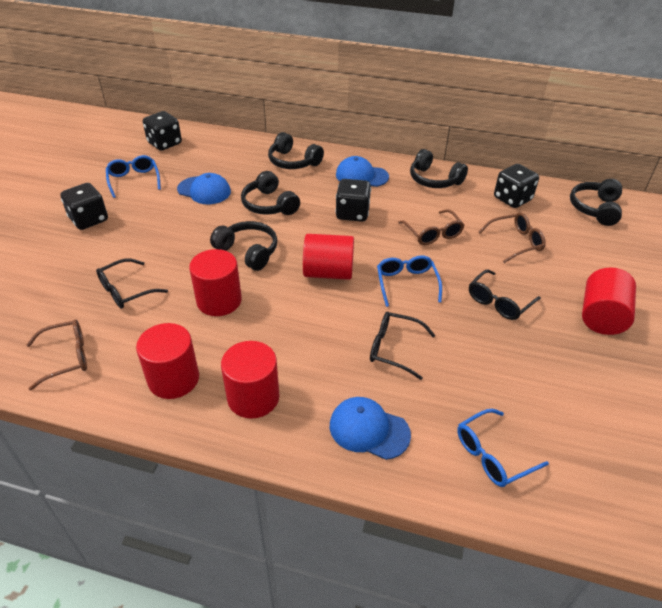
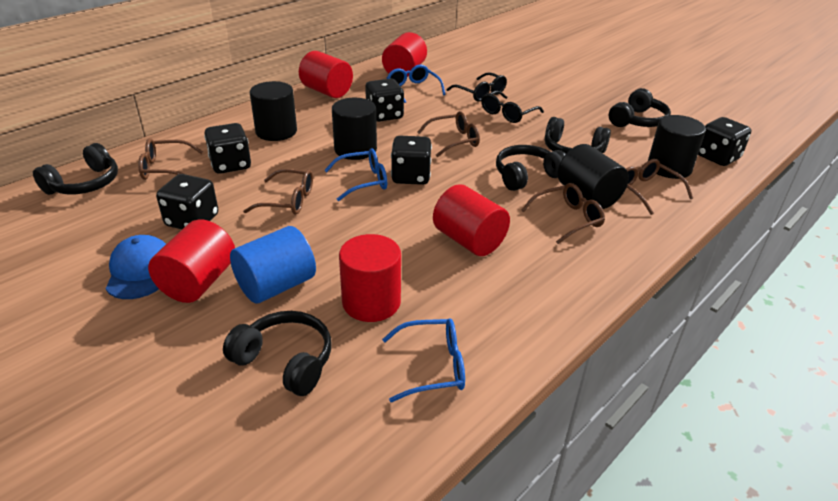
black cylinder: 0 -> 4
black dice: 4 -> 5
black glasses: 3 -> 2
blue cap: 3 -> 1
blue cylinder: 0 -> 1
brown glasses: 3 -> 5

